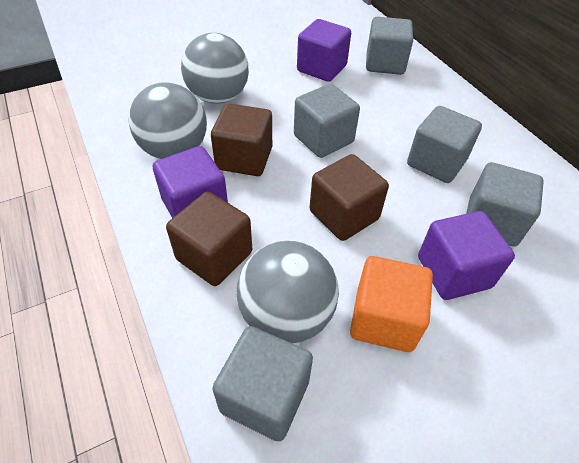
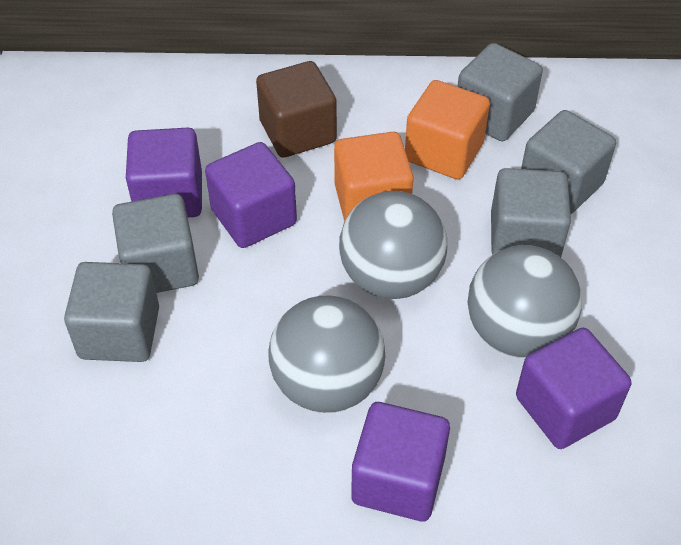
brown cube: 3 -> 1
orange cube: 1 -> 2
purple cube: 3 -> 4

